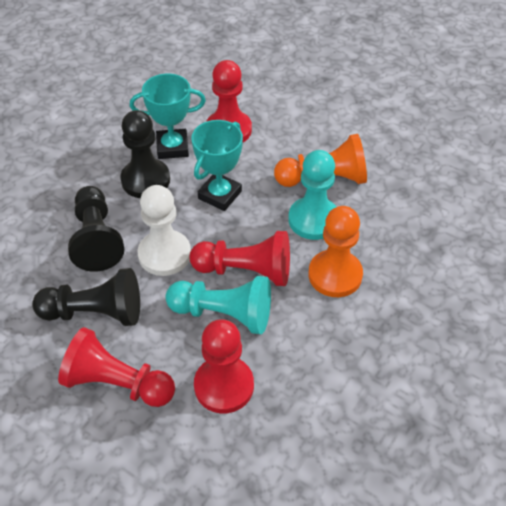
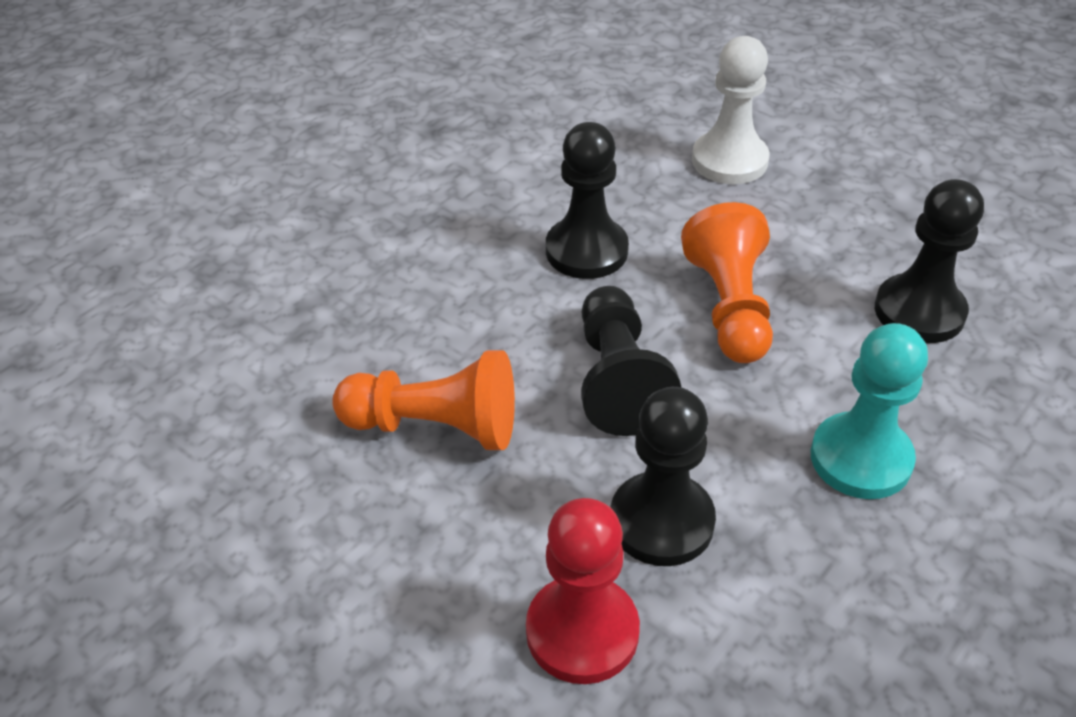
black pawn: 3 -> 4
red pawn: 4 -> 1
turquoise pawn: 2 -> 1
turquoise trophy: 2 -> 0

